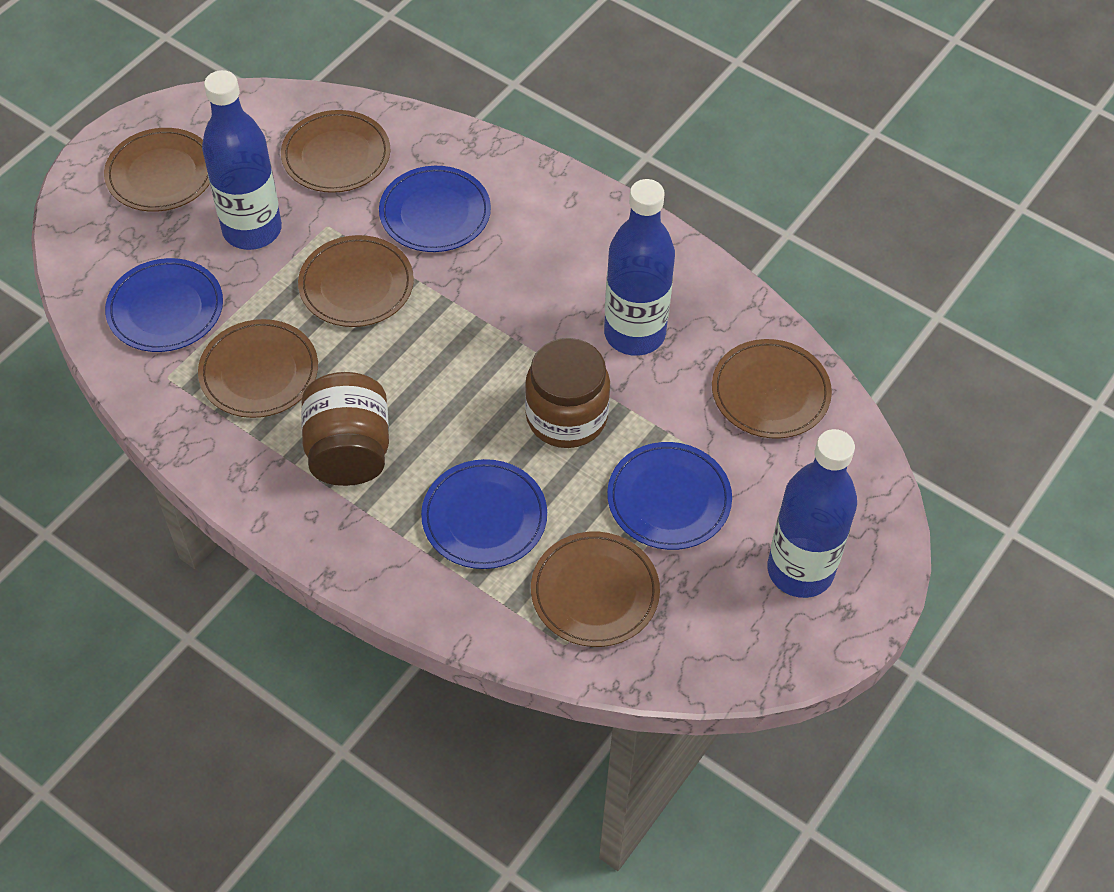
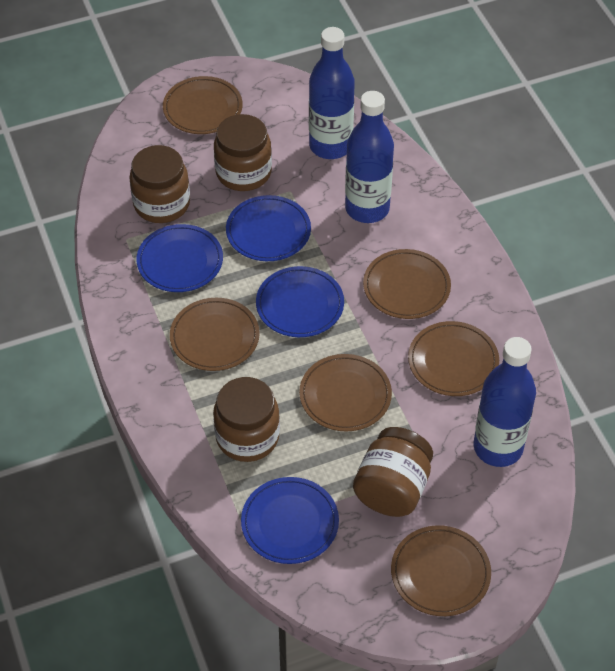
brown jar: 2 -> 4

